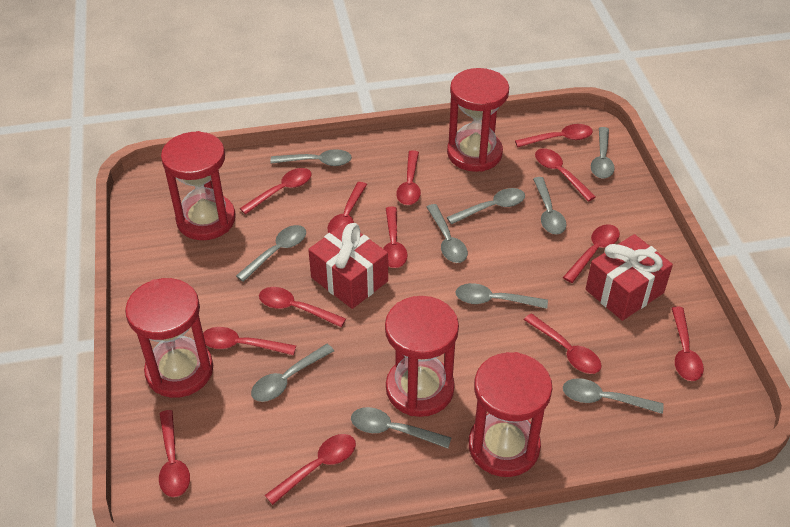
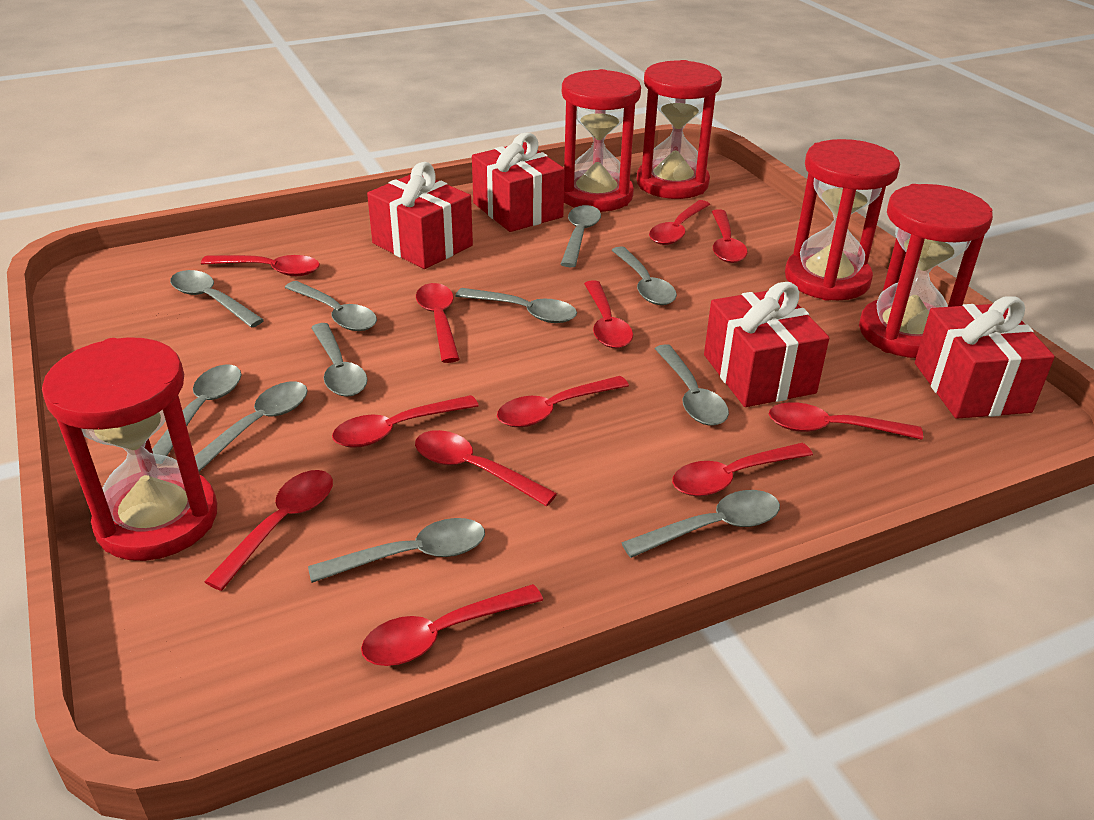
grey spoon: 10 -> 11
red gift: 2 -> 4
red spoon: 13 -> 12

